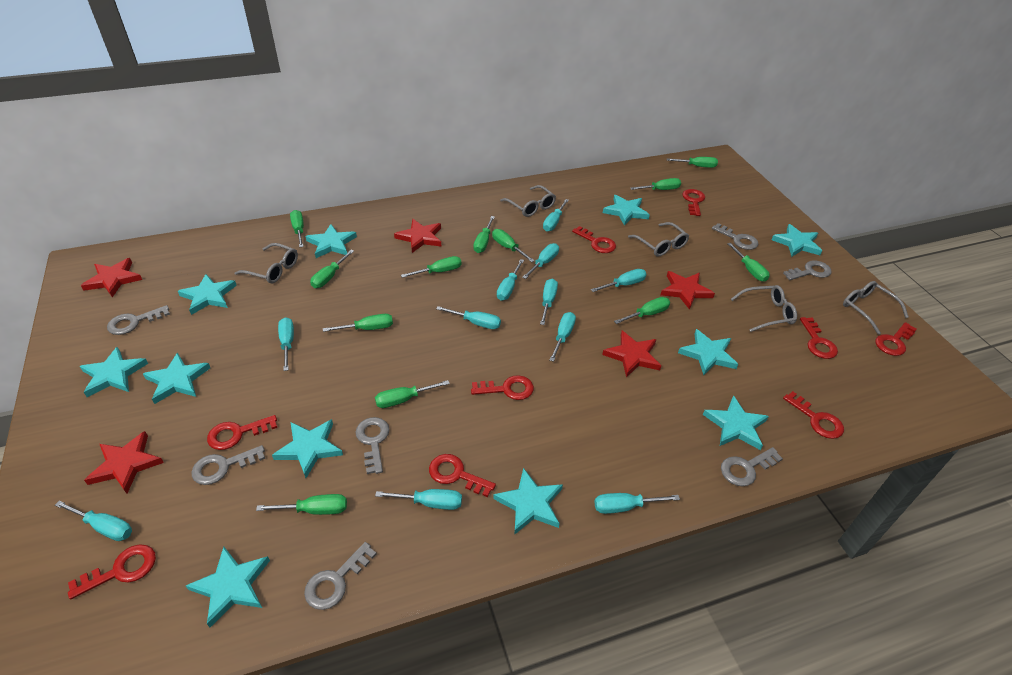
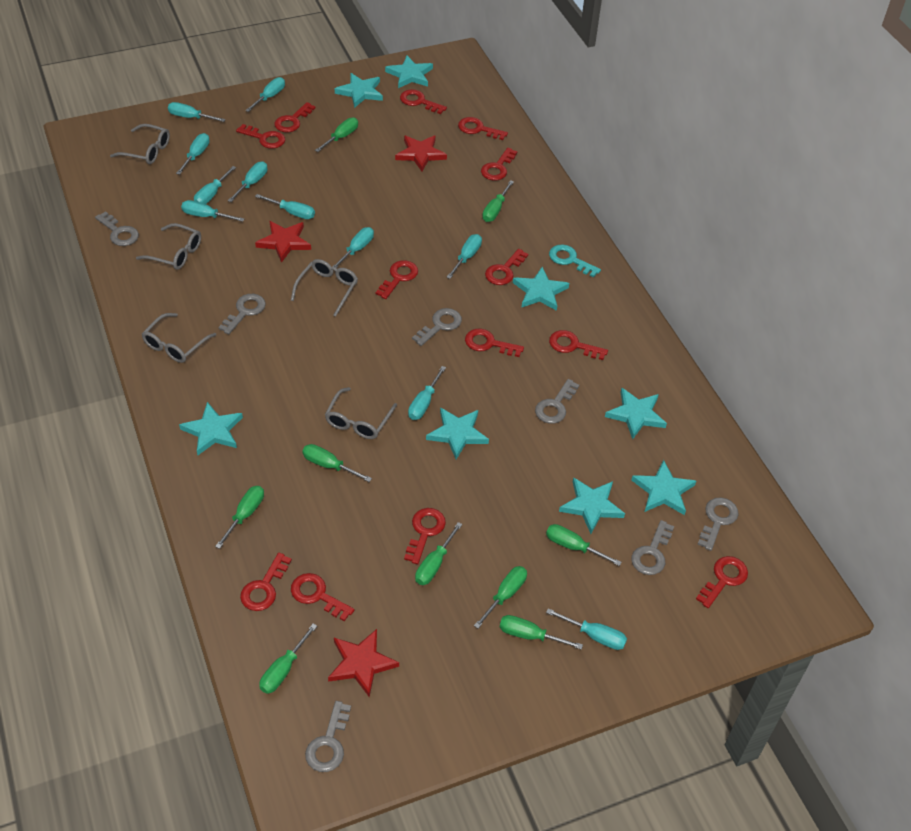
green screwdriver: 12 -> 9
red key: 9 -> 13
red star: 5 -> 3
turquoise key: 0 -> 1
turquoise star: 11 -> 8

